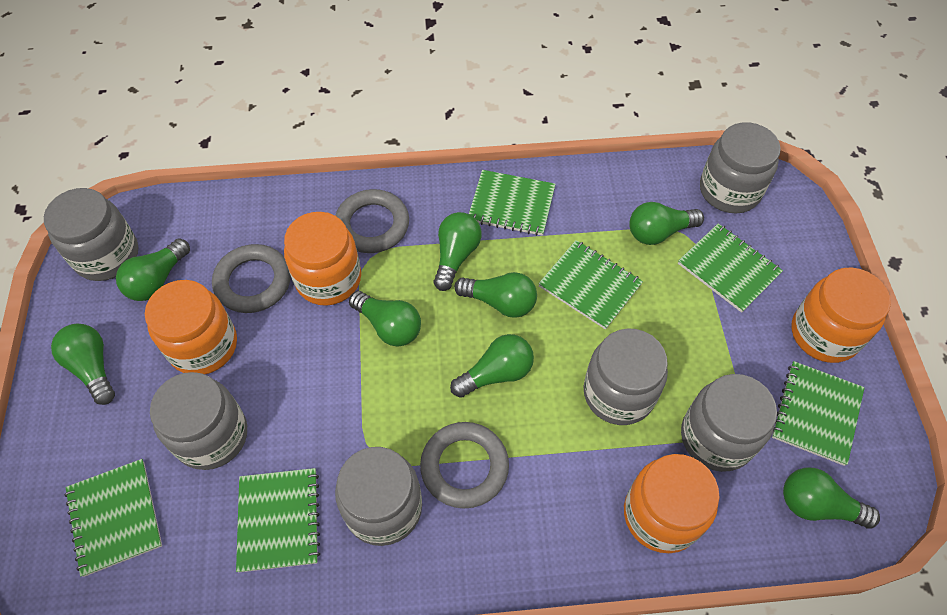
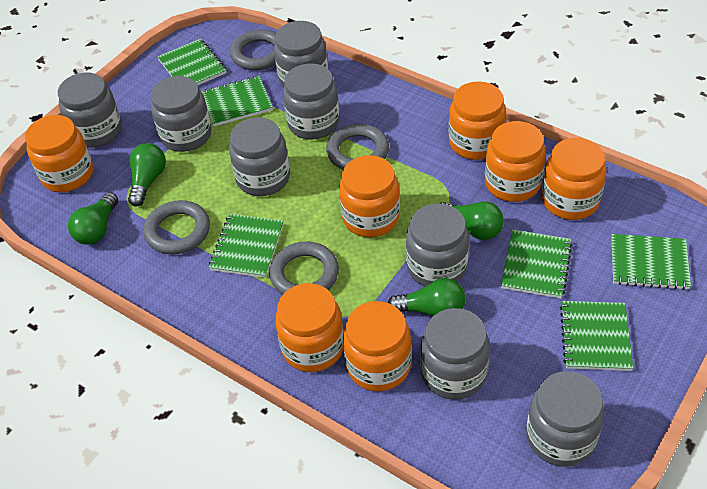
green light bulb: 8 -> 4
grey jar: 6 -> 8
grey ring: 3 -> 4
orange jar: 4 -> 7

